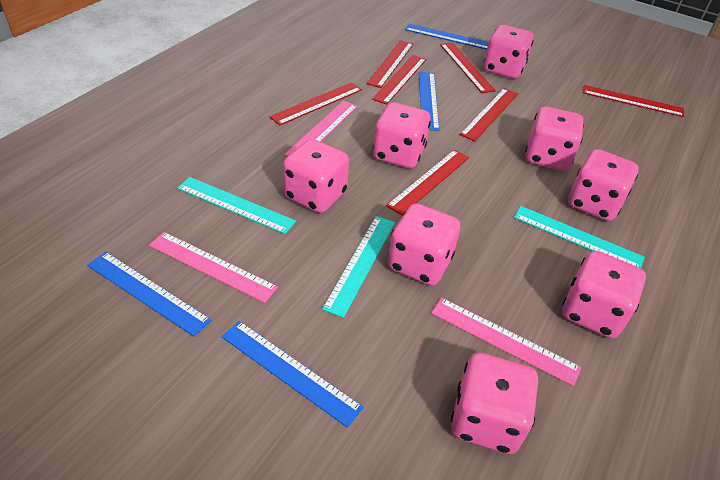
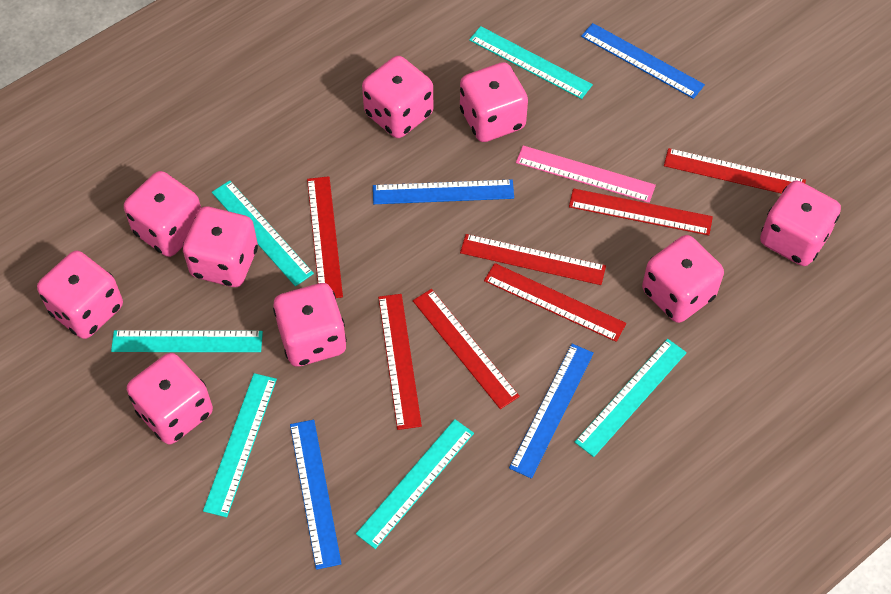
pink dice: 8 -> 9
pink ruler: 3 -> 1
turquoise ruler: 3 -> 6

